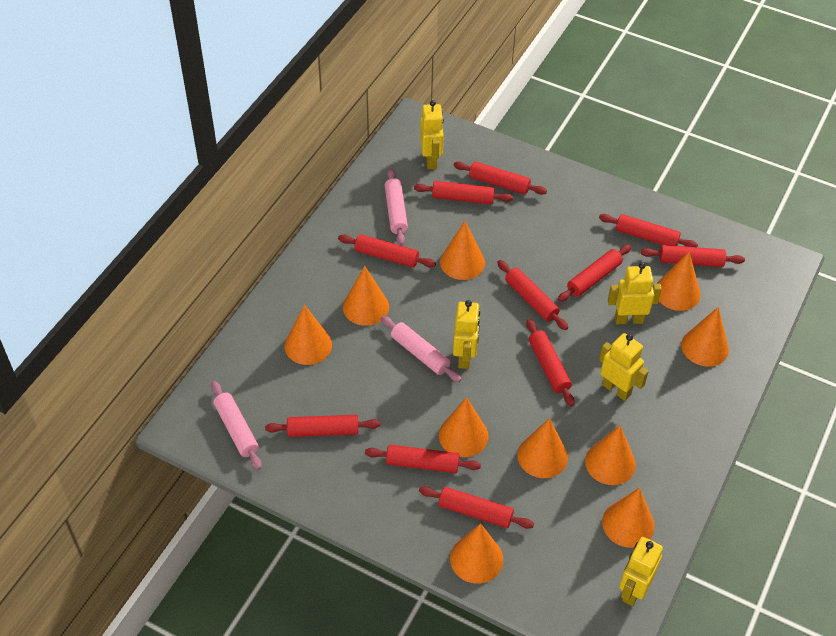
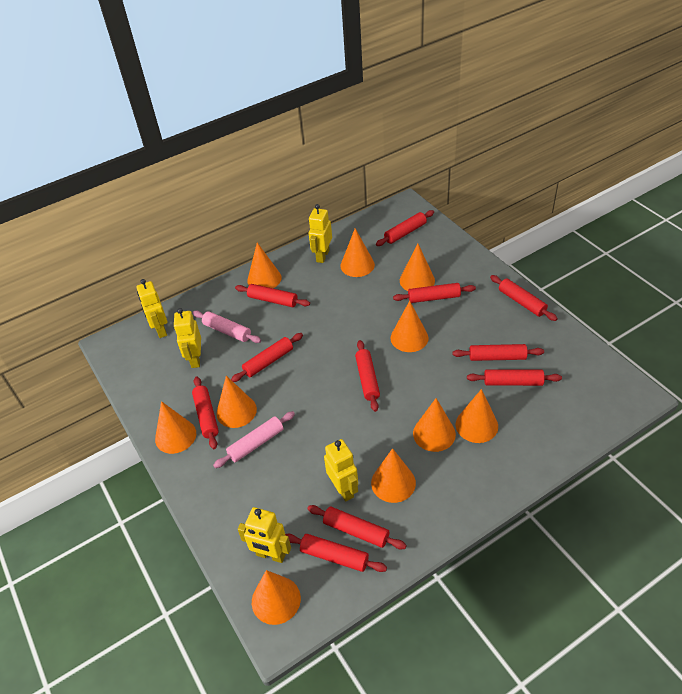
pink rolling pin: 3 -> 2

